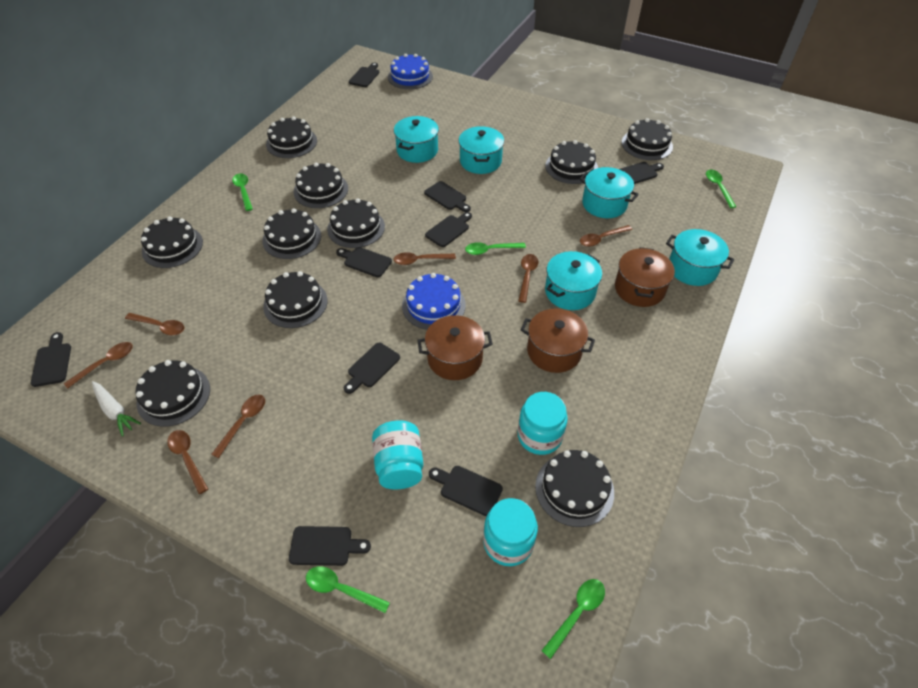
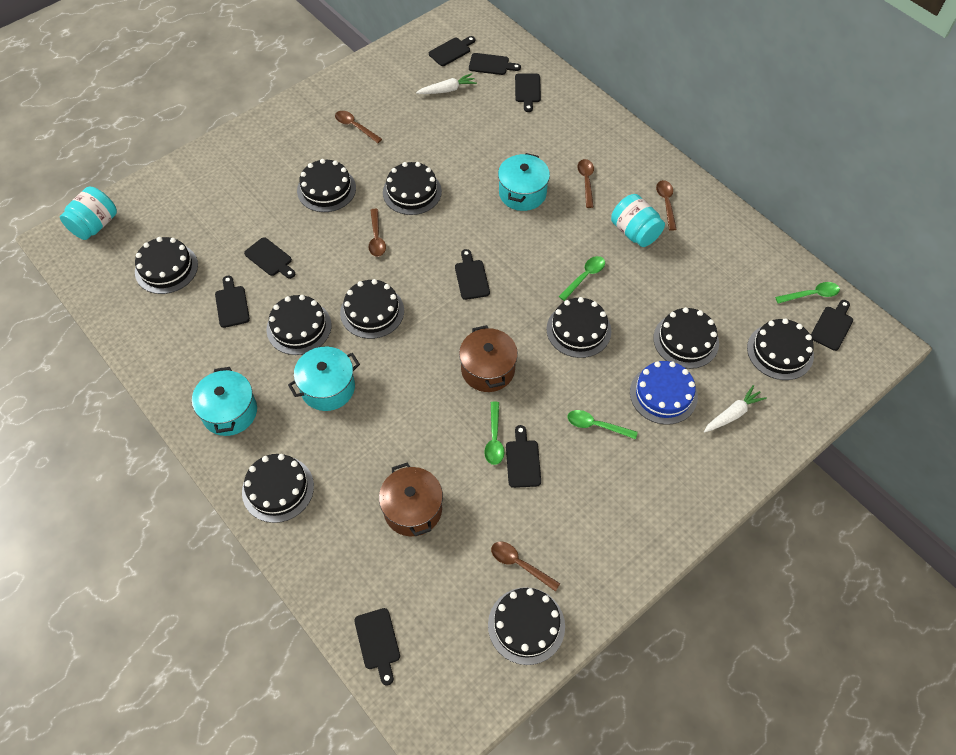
blue cake: 2 -> 1
brown pot: 3 -> 2
brown spoon: 7 -> 5
green spoon: 5 -> 4
turquoise jar: 3 -> 2
turquoise pot: 5 -> 3
white carrot: 1 -> 2

